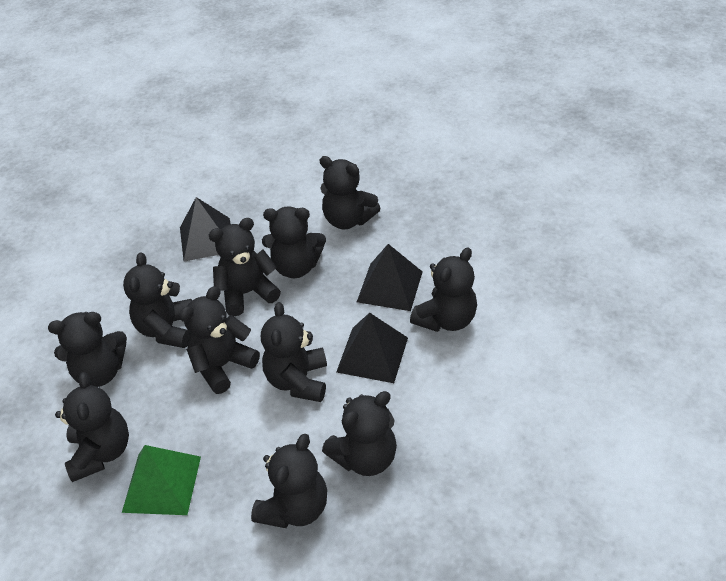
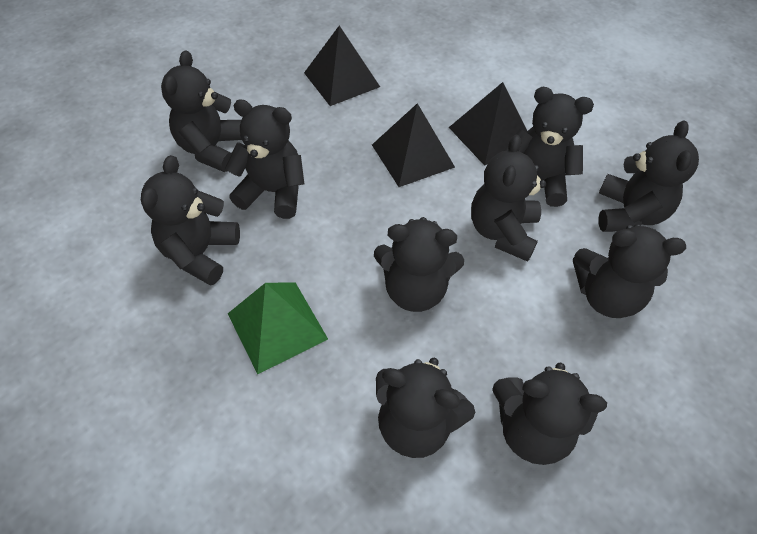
black teddy bear: 11 -> 10

